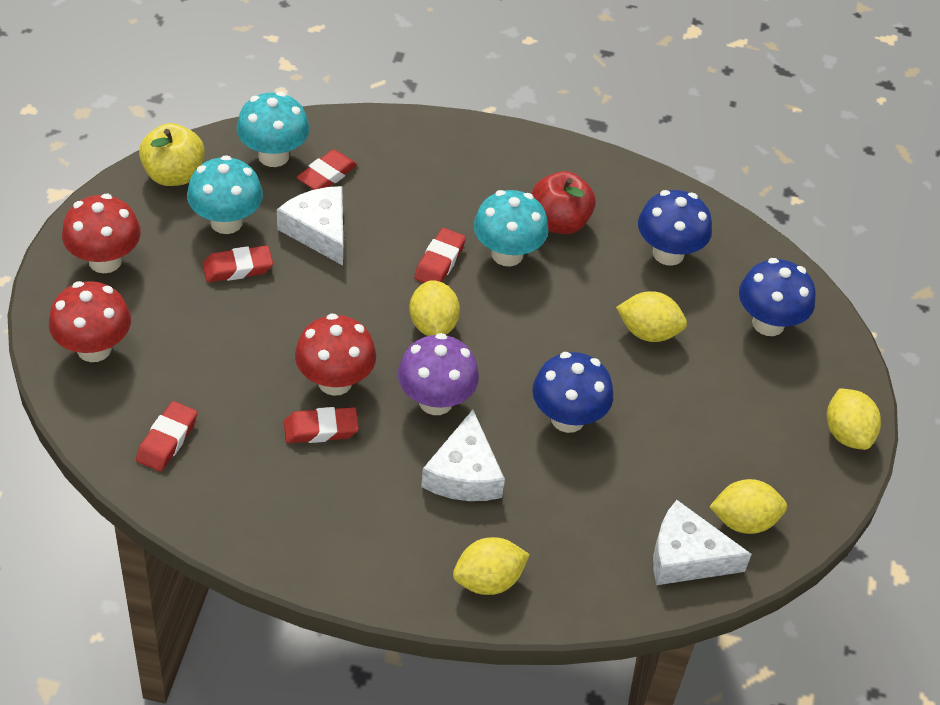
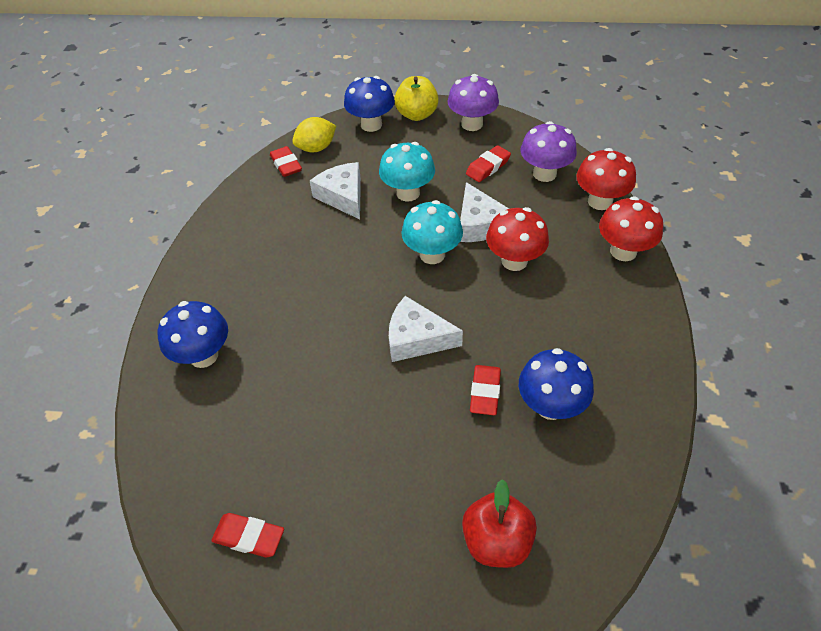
purple mushroom: 1 -> 2
red eraser: 5 -> 4
turquoise mushroom: 3 -> 2
yellow lemon: 5 -> 1

